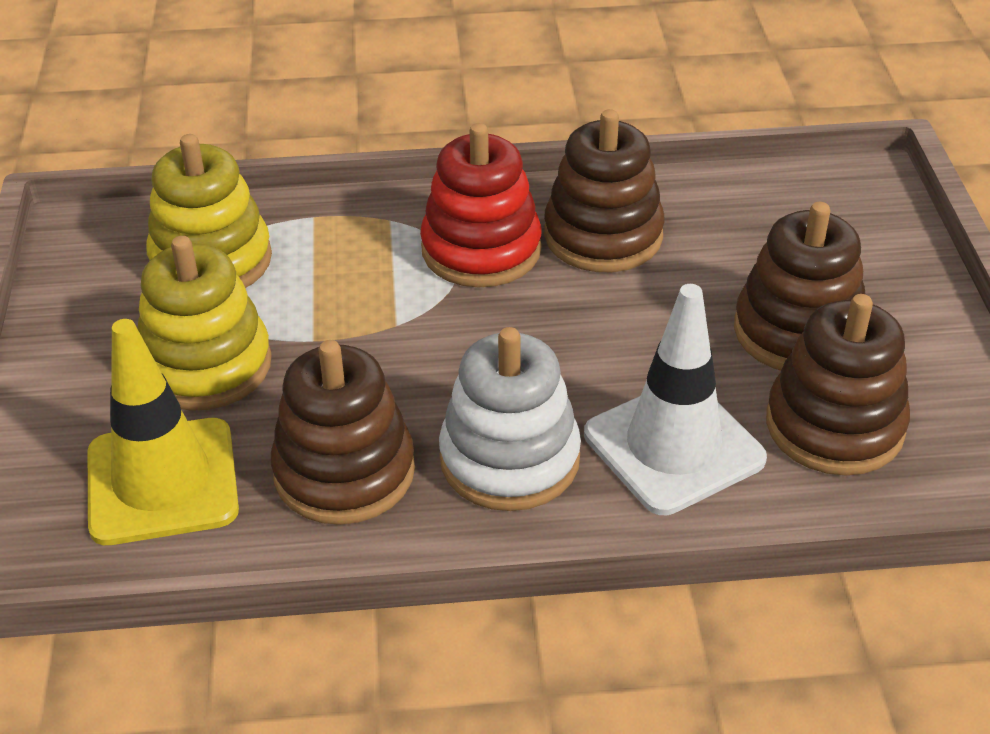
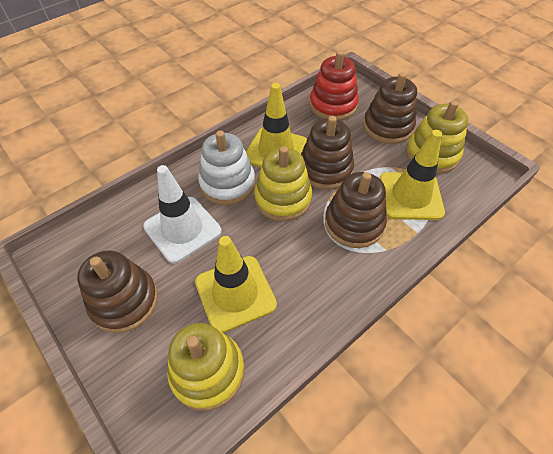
yellow stacking toy: 2 -> 3
yellow traffic cone: 1 -> 3

